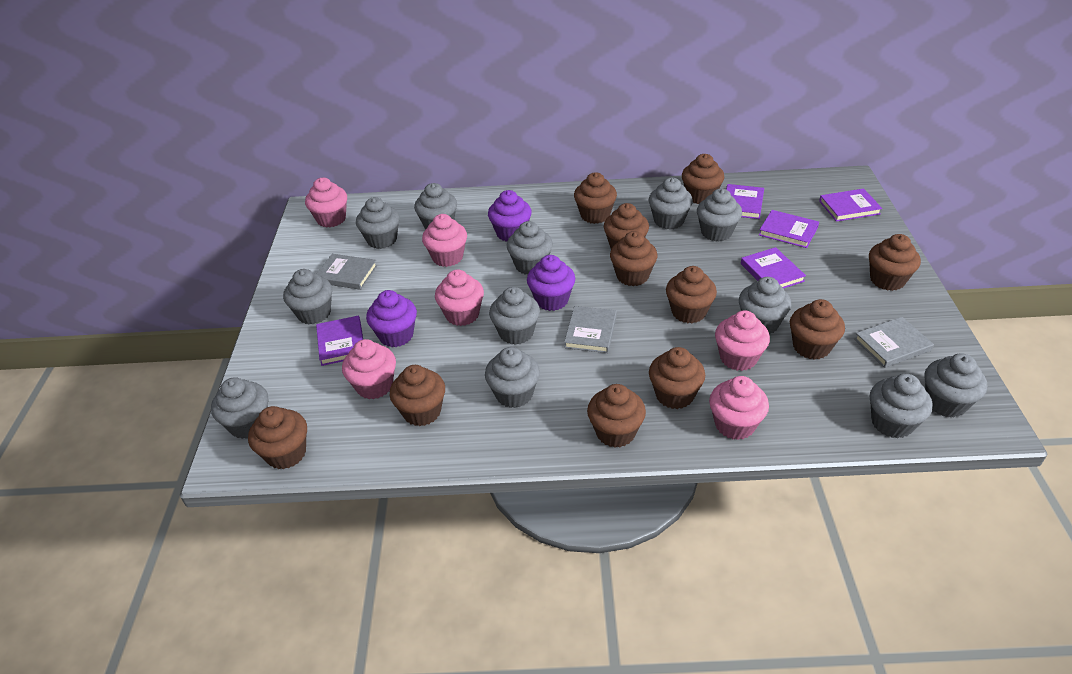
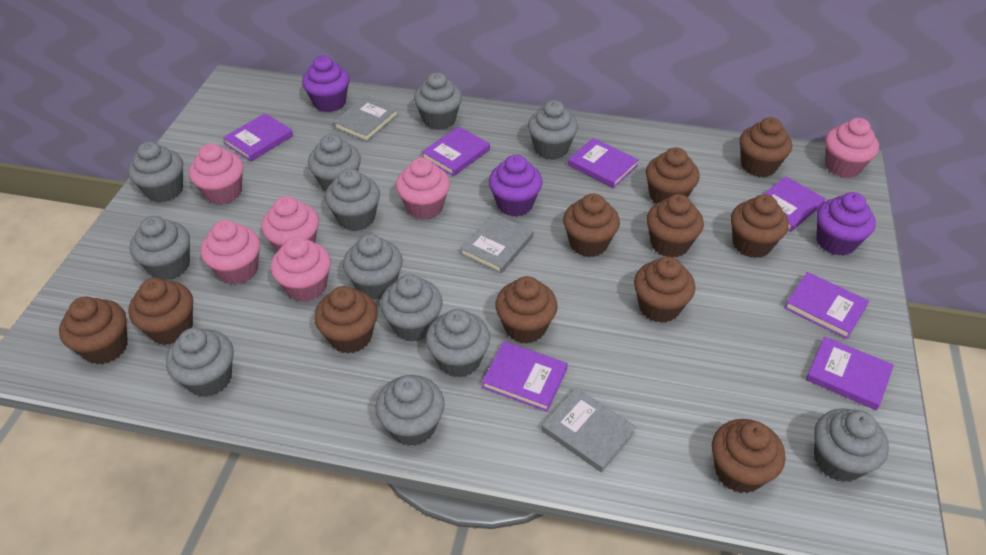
purple book: 5 -> 7

